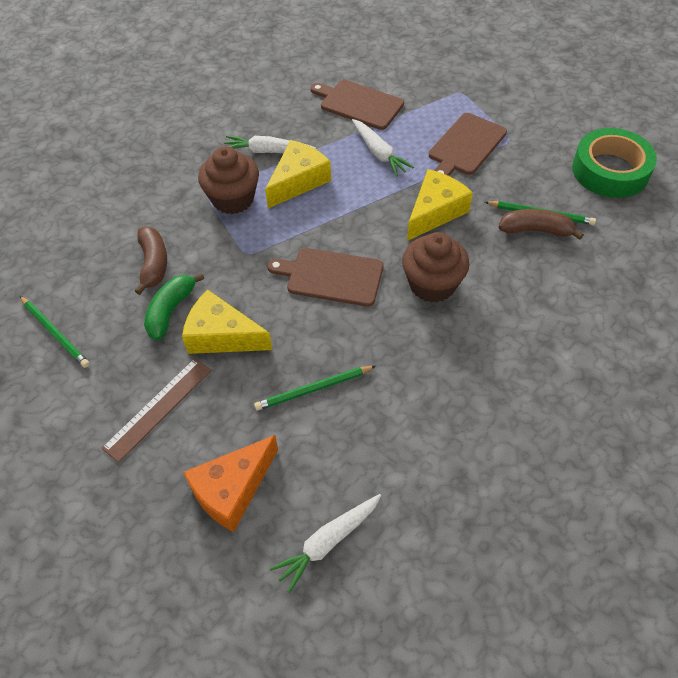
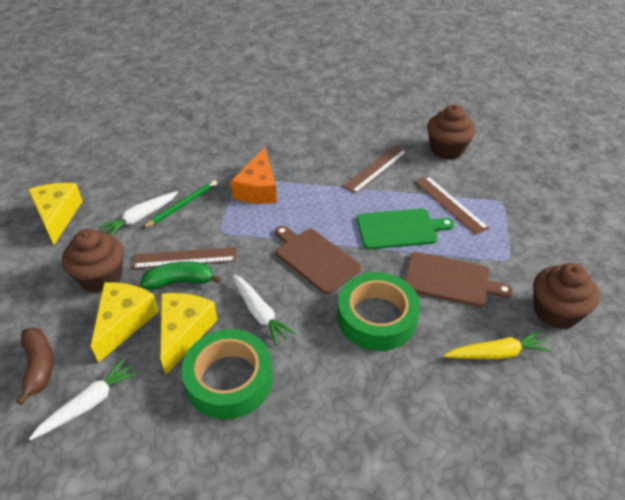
brown banana: 2 -> 1
brown cupcake: 2 -> 3
brown cutting board: 3 -> 2
brown ruler: 1 -> 3
green cutting board: 0 -> 1
green pencil: 3 -> 1
green tape: 1 -> 2
yellow carrot: 0 -> 1

